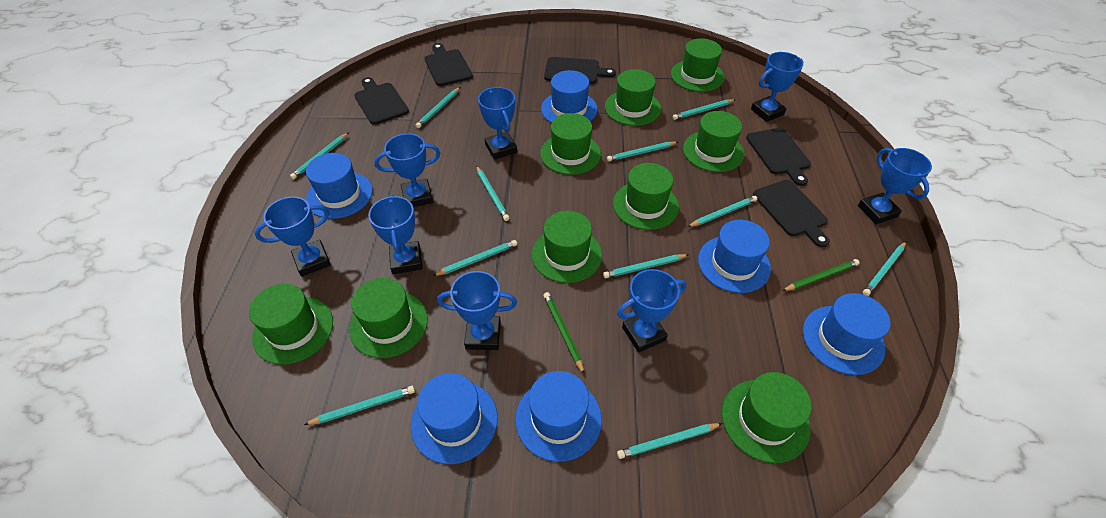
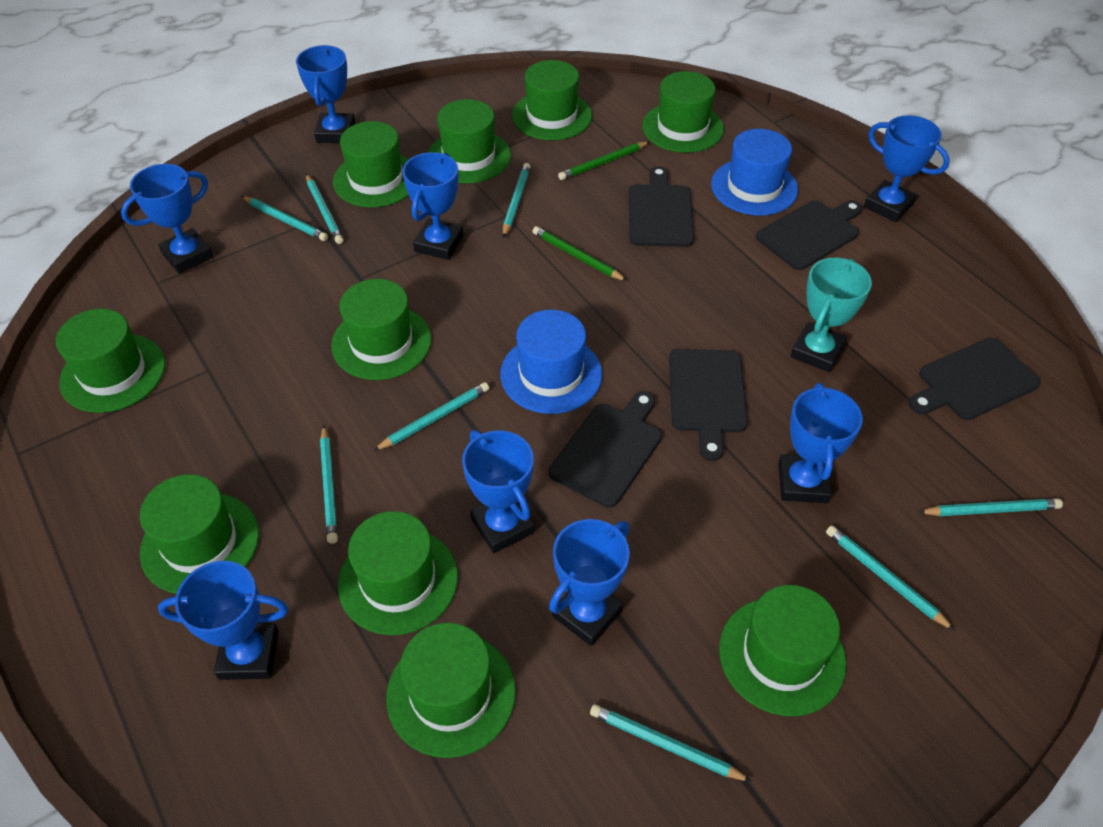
blue hat: 6 -> 2
green hat: 9 -> 10
turquoise pencil: 11 -> 8
turquoise trophy: 0 -> 1

